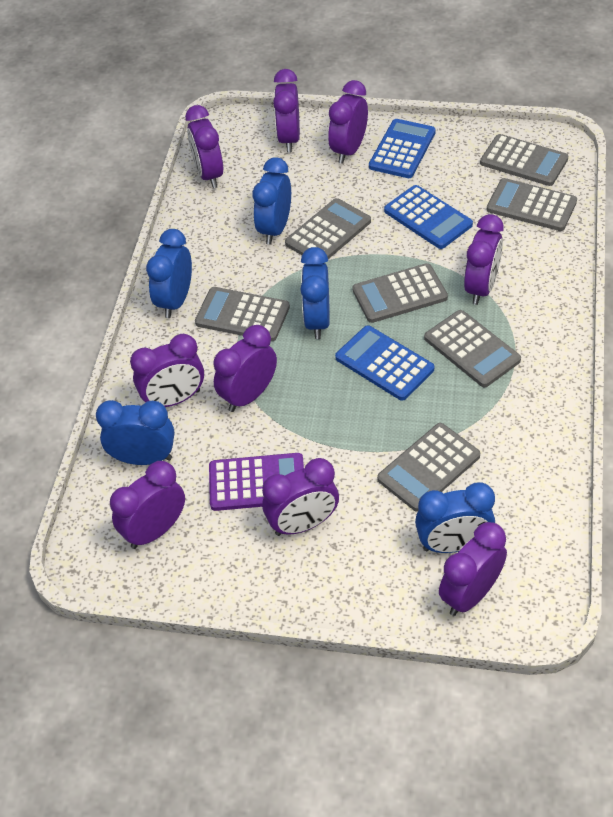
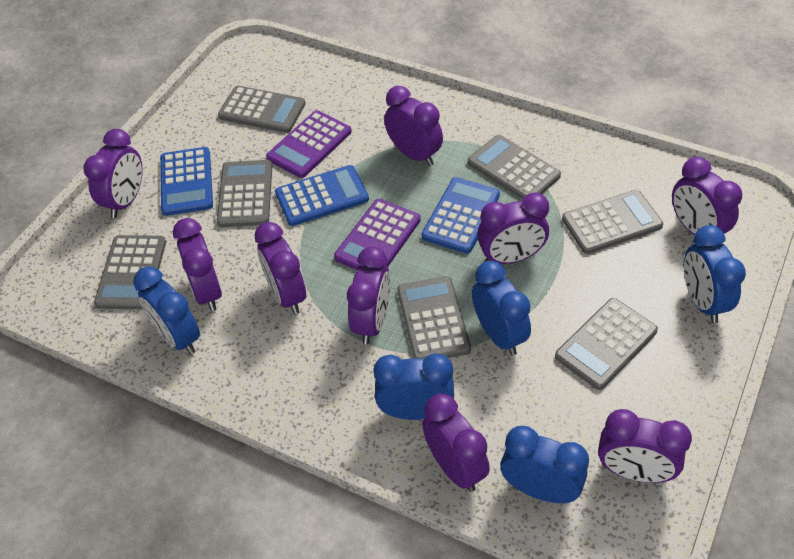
purple calculator: 1 -> 2

